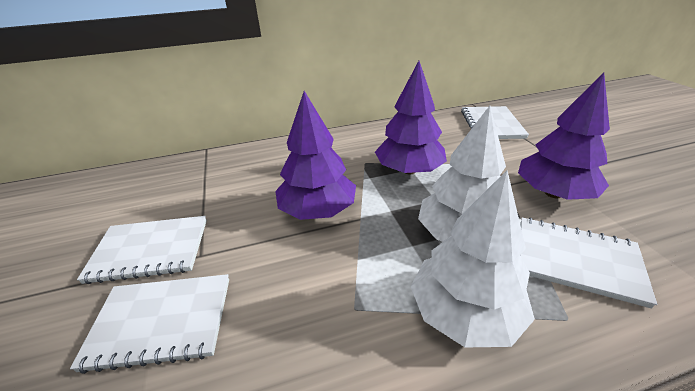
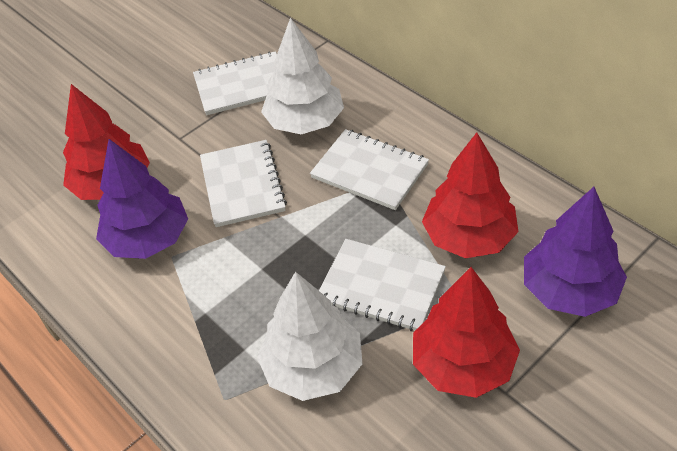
purple tree: 3 -> 2
red tree: 0 -> 3

